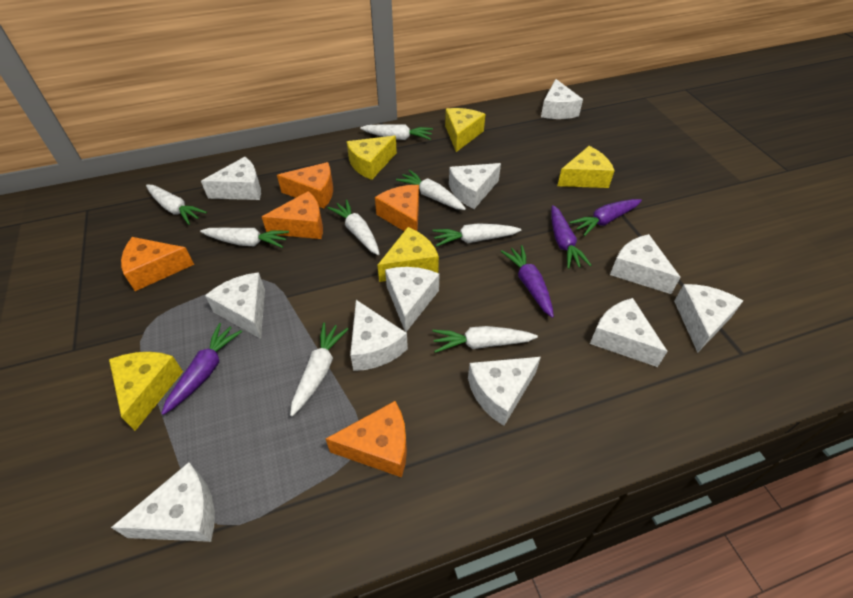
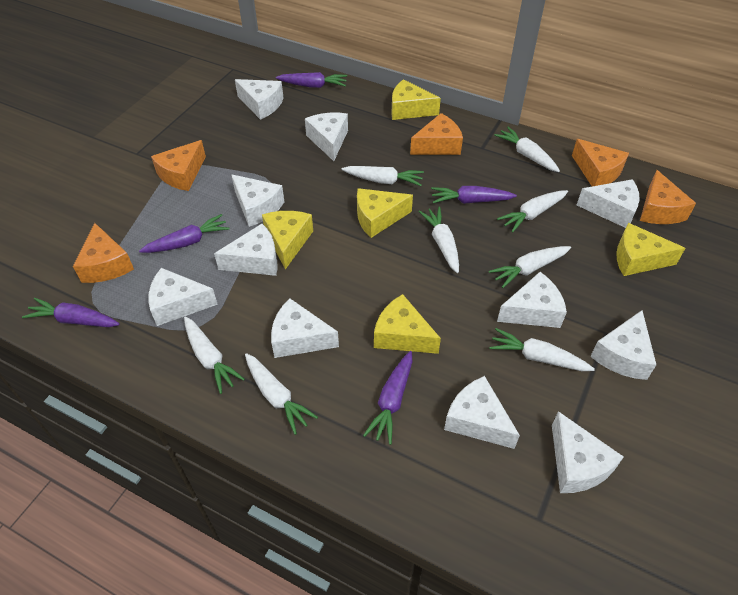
purple carrot: 4 -> 5

